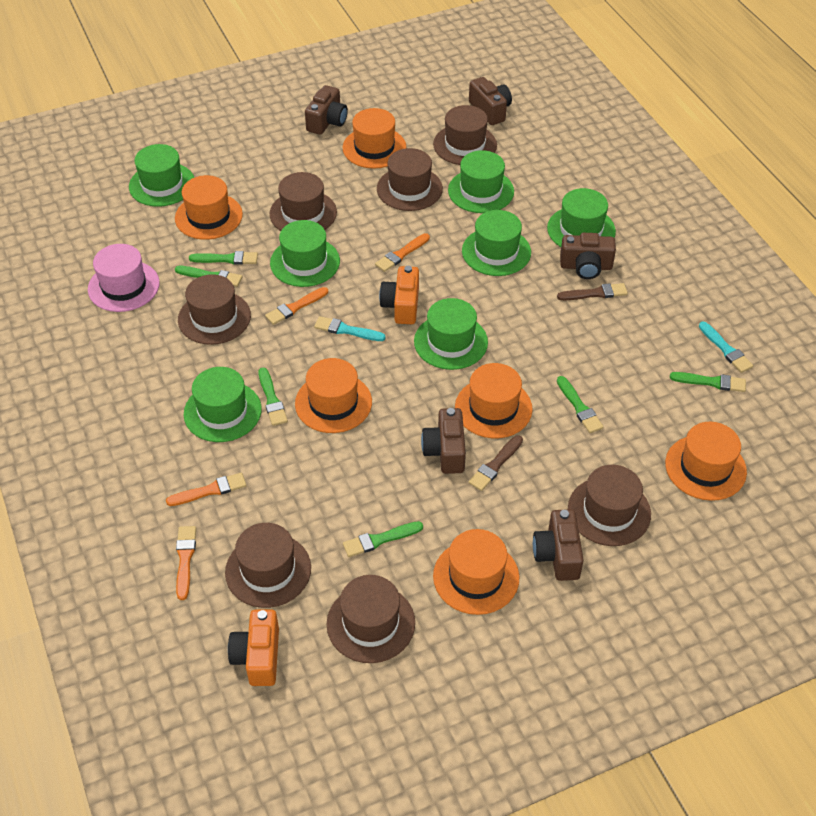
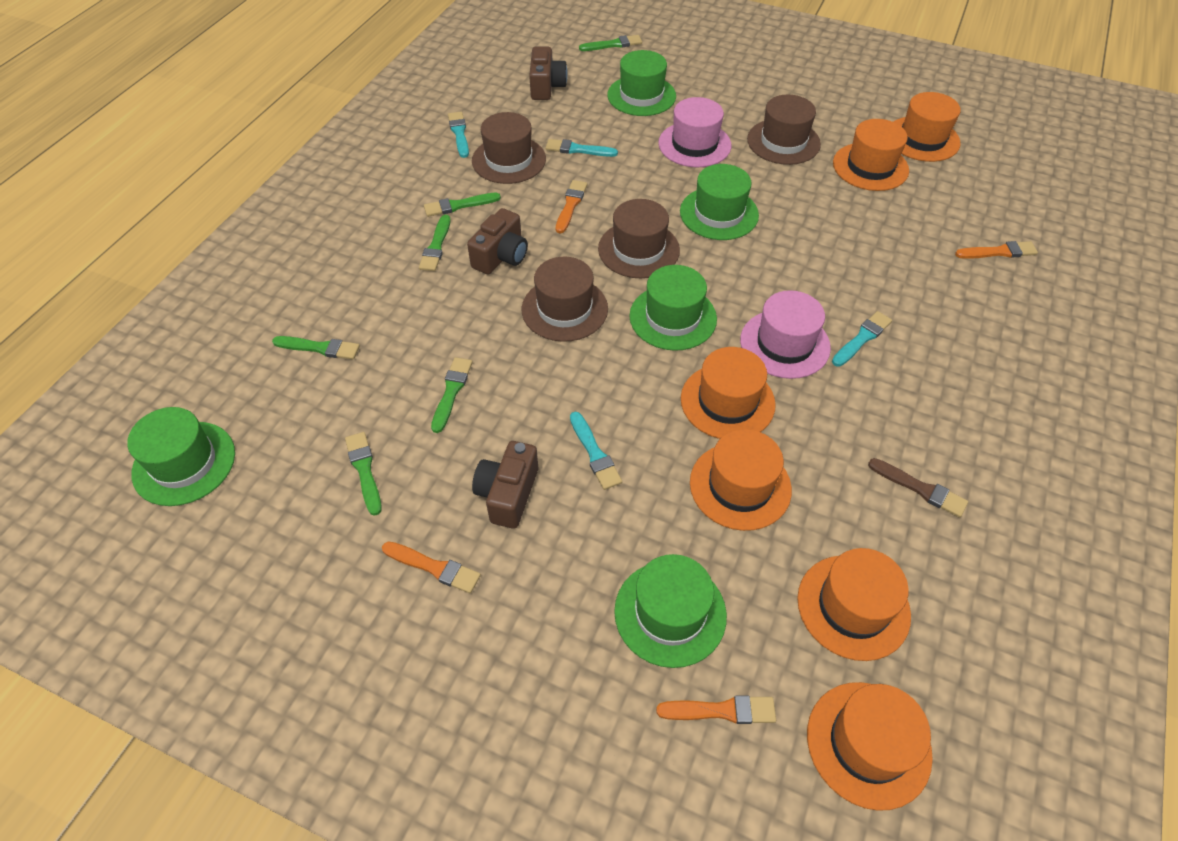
brown brush: 2 -> 1
brown camera: 5 -> 3
brown hat: 7 -> 4
green hat: 7 -> 5
orange camera: 2 -> 0
pink hat: 1 -> 2
turquoise brush: 2 -> 4

